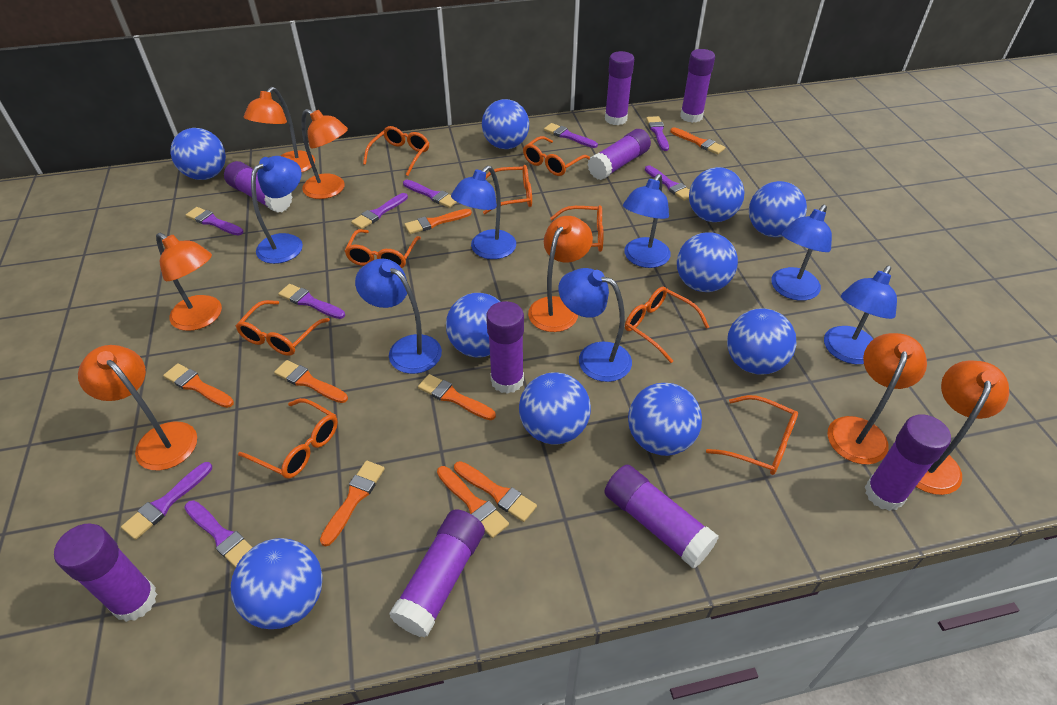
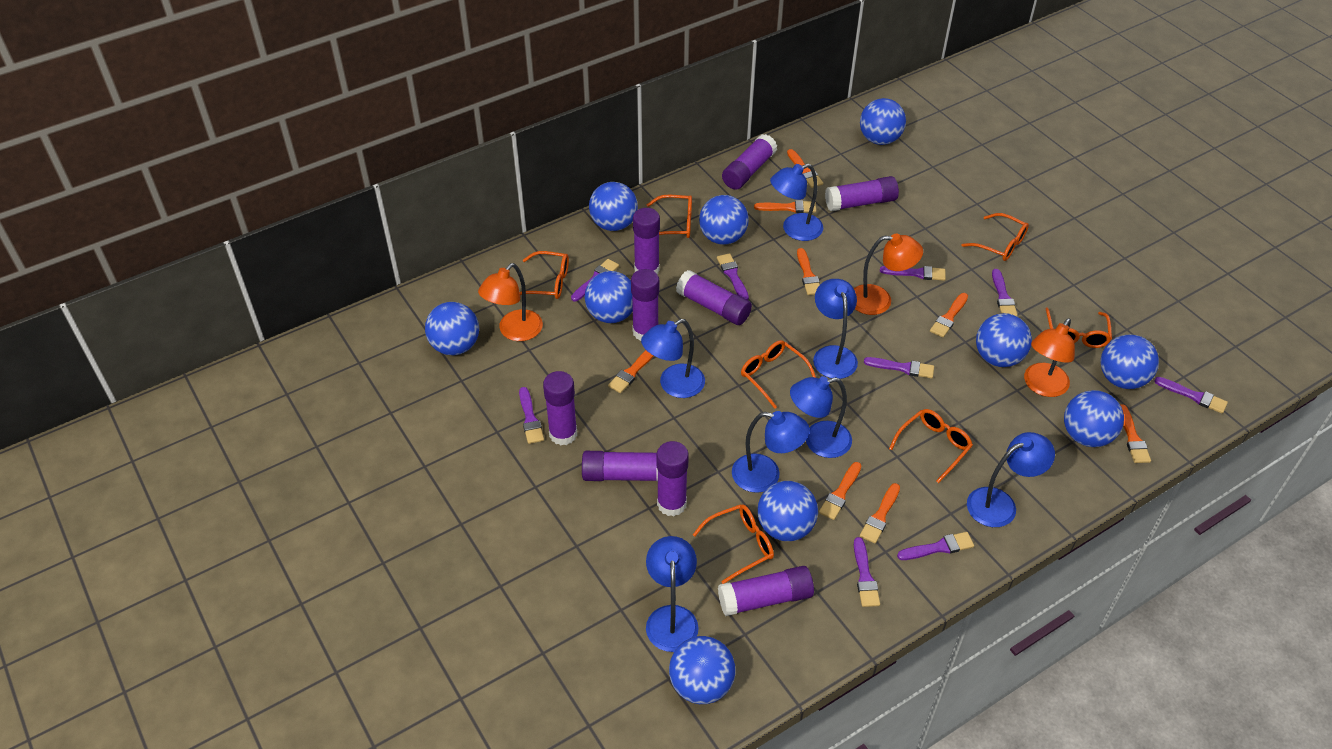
orange glasses: 9 -> 7
orange lamp: 7 -> 3

